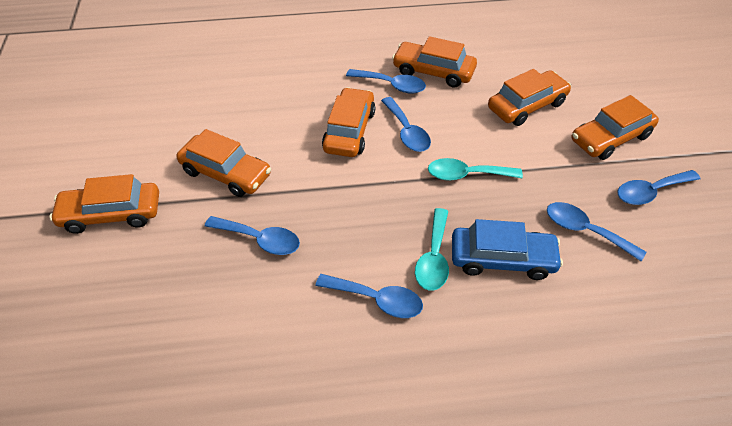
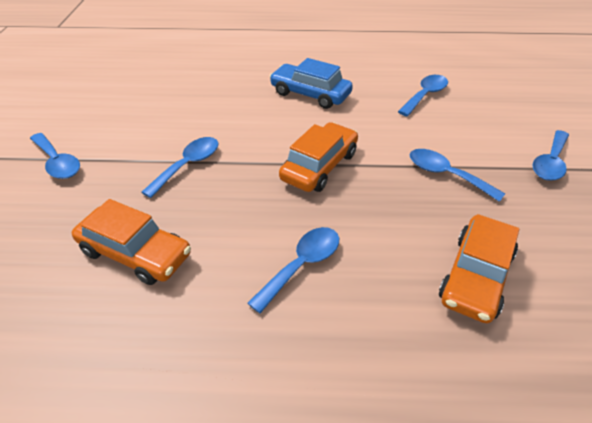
orange car: 6 -> 3
turquoise spoon: 2 -> 0

